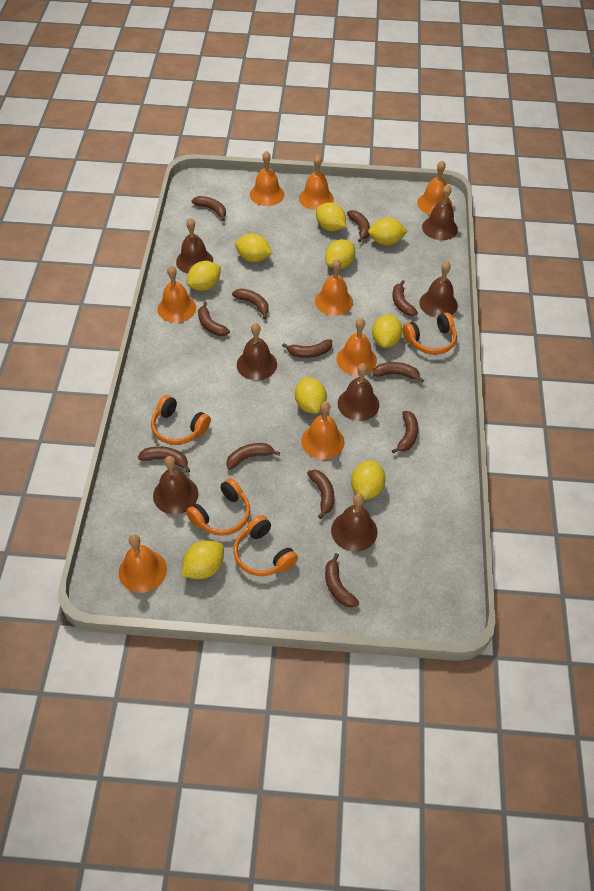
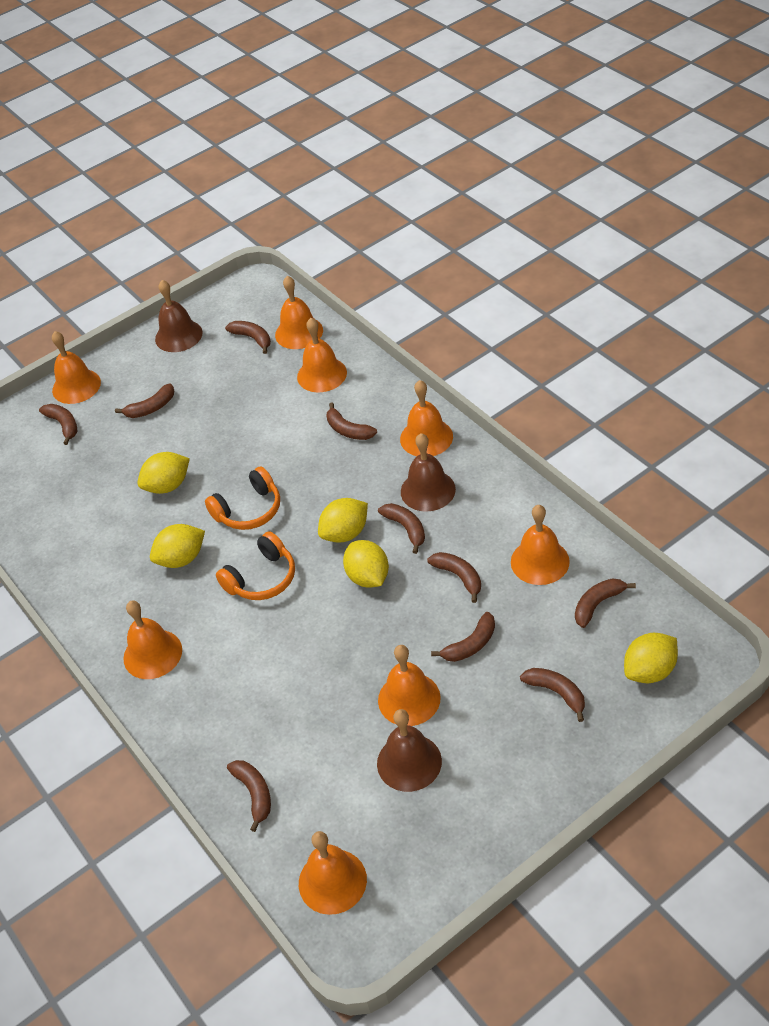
brown banana: 12 -> 10
brown bell: 7 -> 3
orange headphones: 4 -> 2
yellow lemon: 9 -> 5

